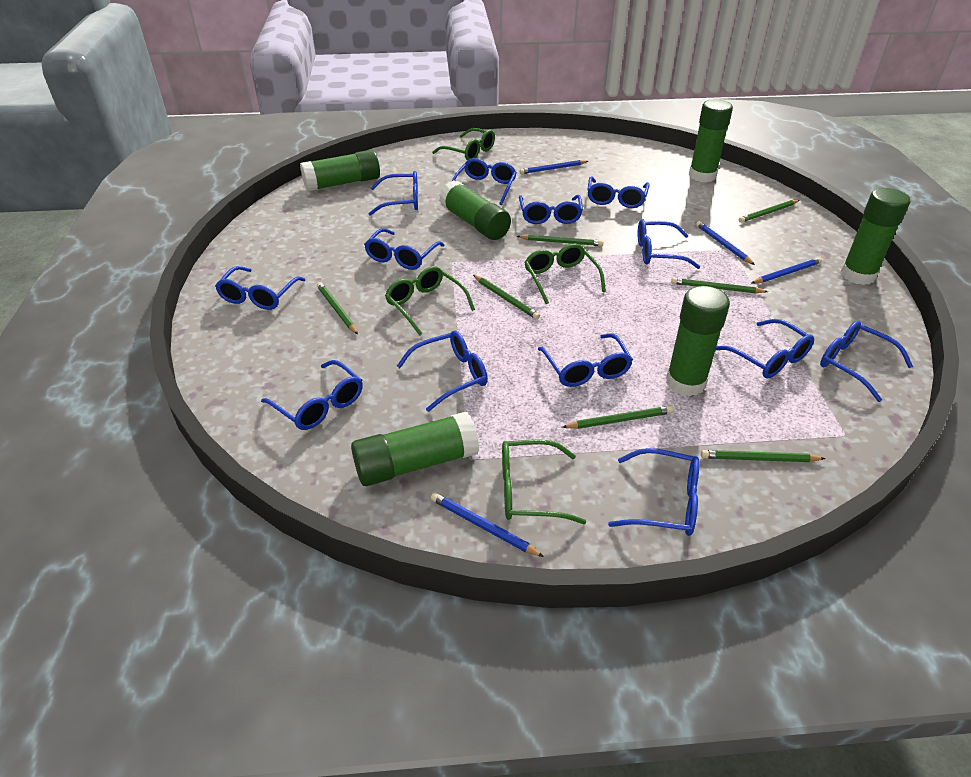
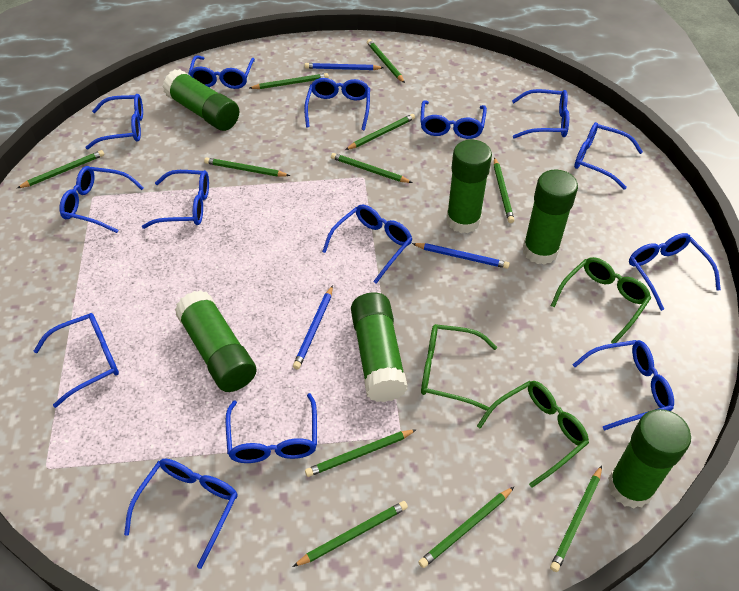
blue glasses: 13 -> 14
blue pencil: 4 -> 3
green glasses: 4 -> 3
green pencil: 7 -> 11

